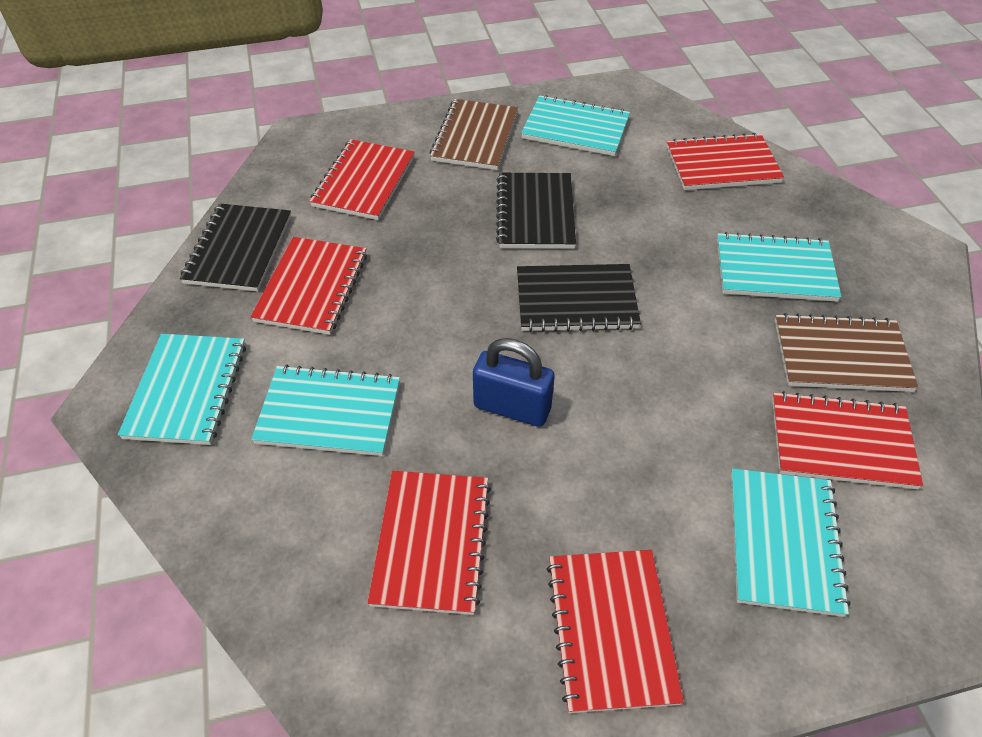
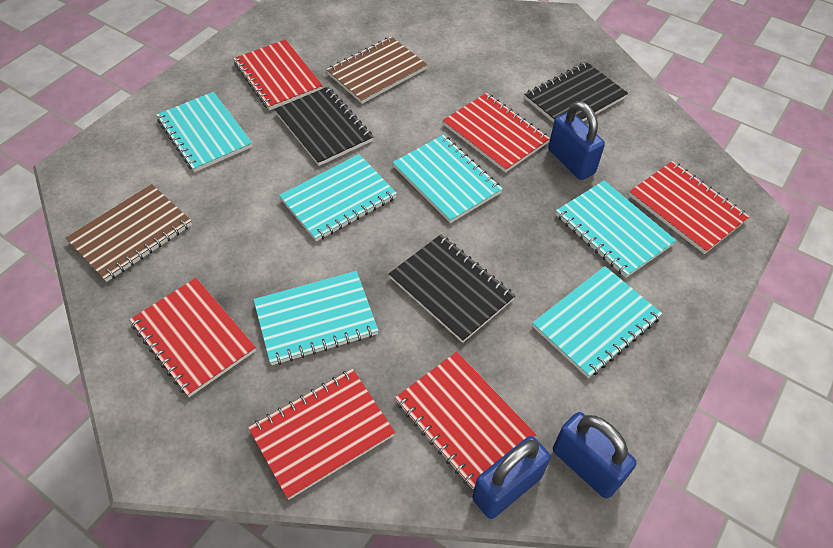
blue padlock: 1 -> 3
turquoise notebook: 5 -> 6

